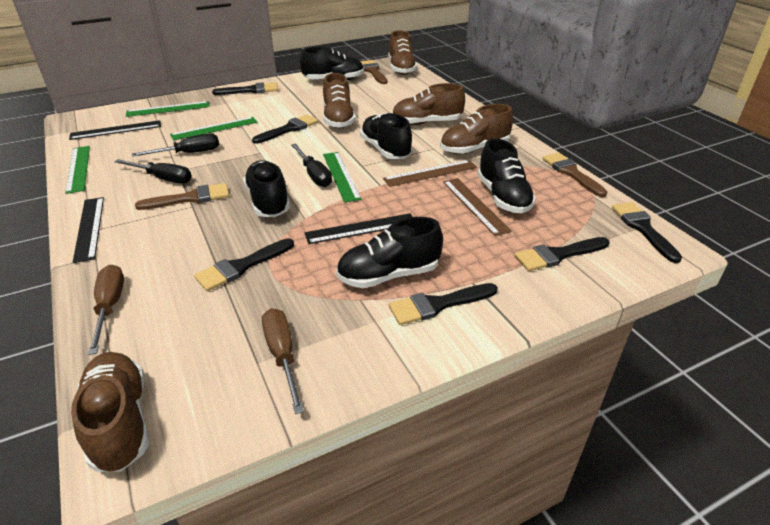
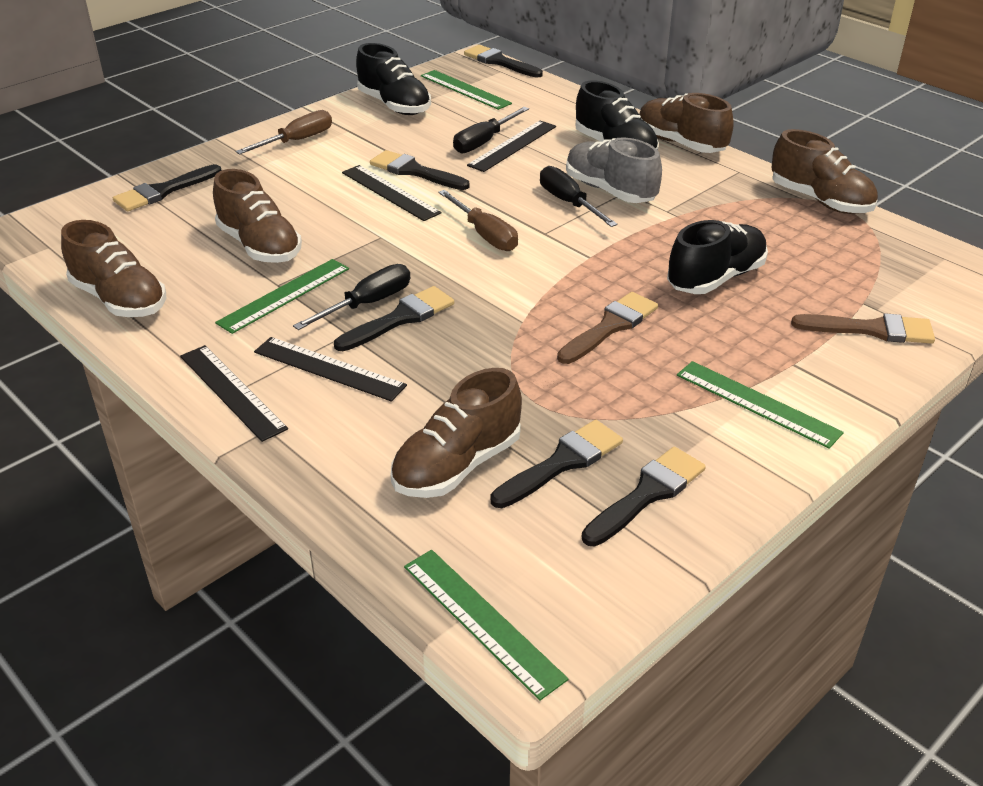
black ruler: 3 -> 4
black shoe: 5 -> 3
brown brush: 3 -> 2
brown ruler: 2 -> 0
grey shoe: 0 -> 1

